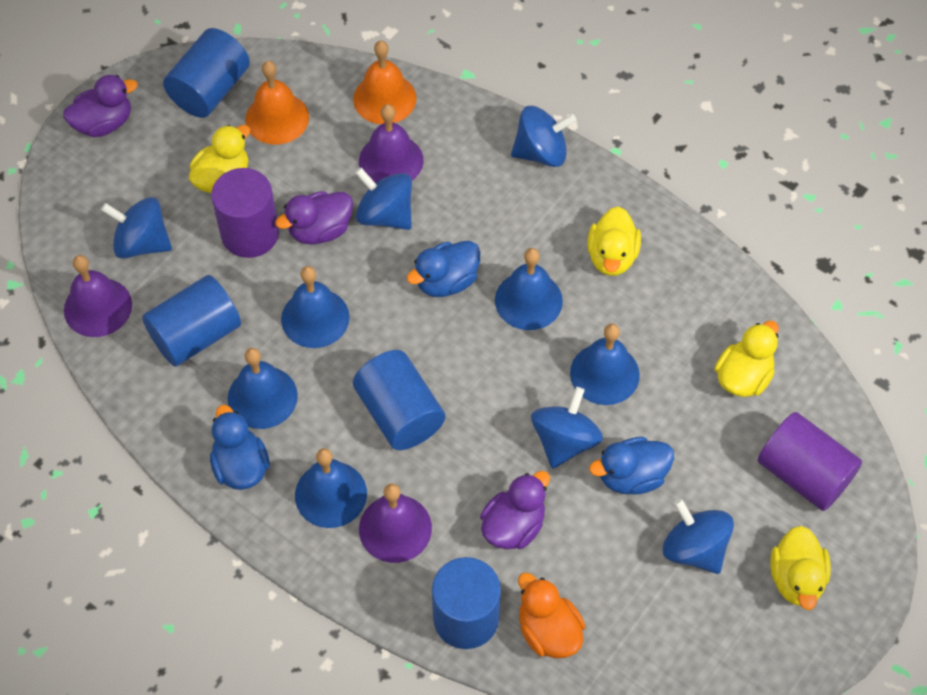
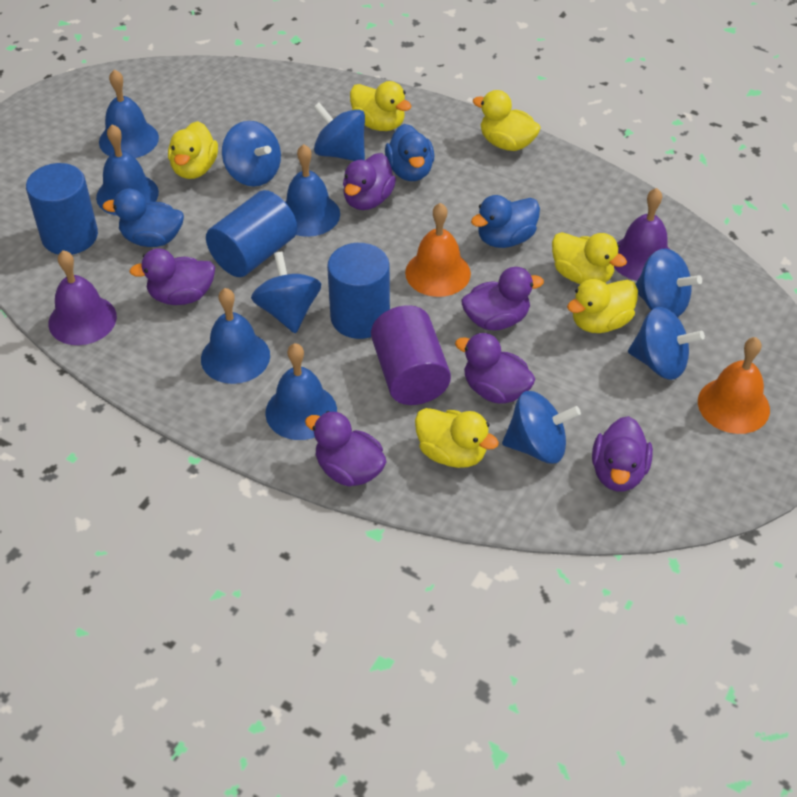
blue cylinder: 4 -> 3
blue spinning top: 5 -> 6
orange duck: 1 -> 0
purple bell: 3 -> 2
purple cylinder: 2 -> 1
purple duck: 3 -> 6
yellow duck: 4 -> 6

